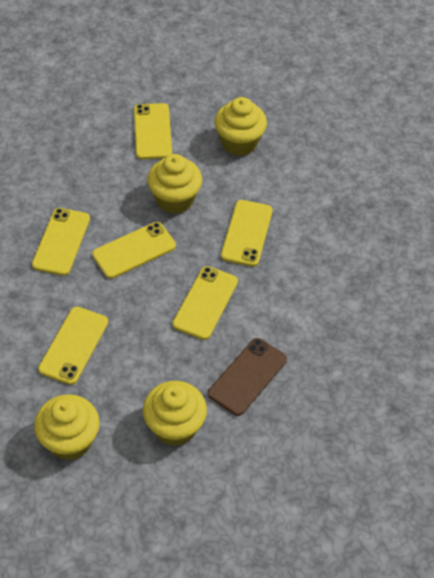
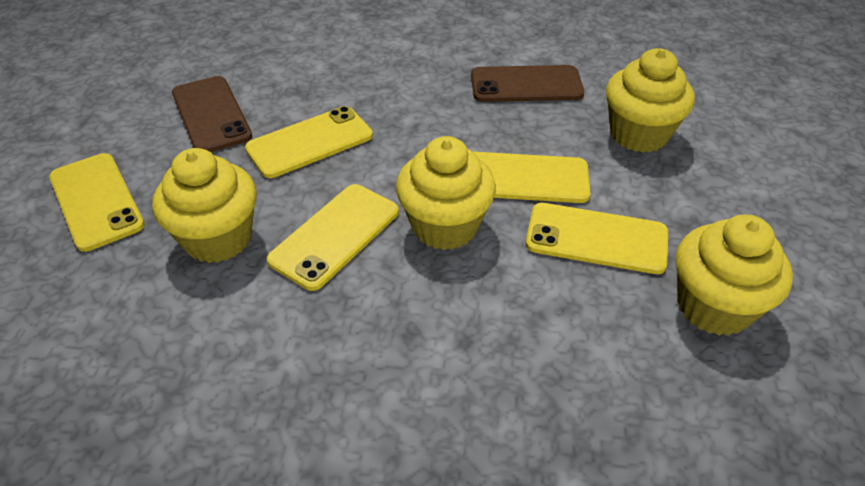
brown phone: 1 -> 2
yellow phone: 6 -> 5

